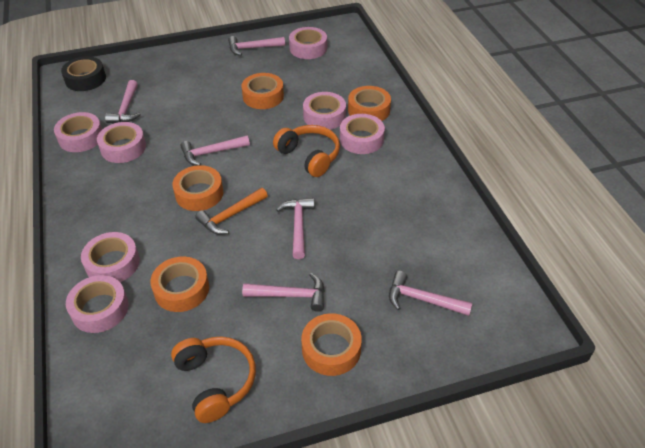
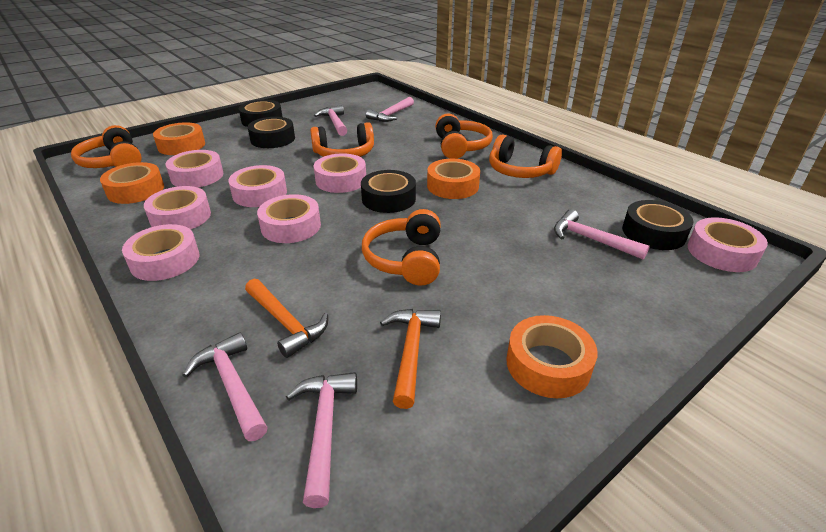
black tape: 1 -> 4
orange hammer: 1 -> 2
orange headphones: 2 -> 5
orange tape: 5 -> 4
pink hammer: 6 -> 5

